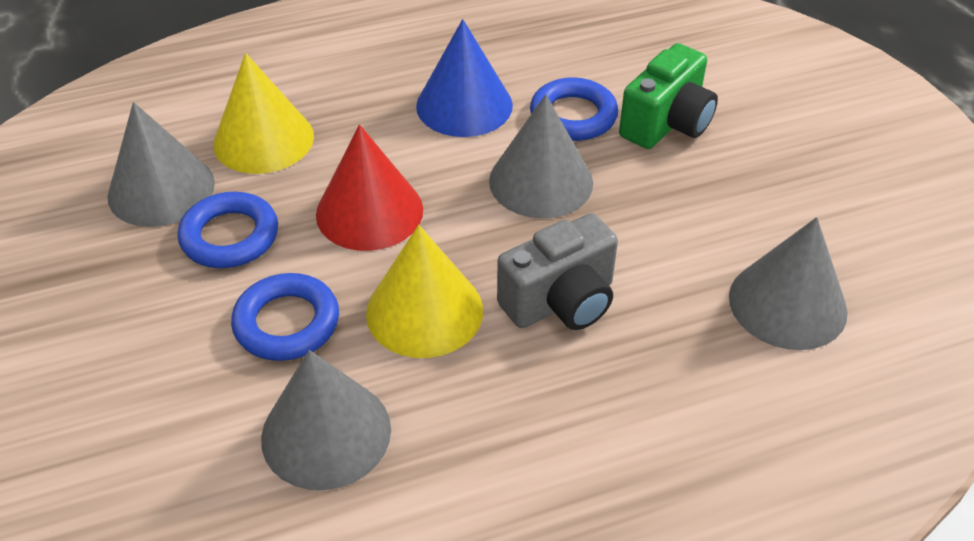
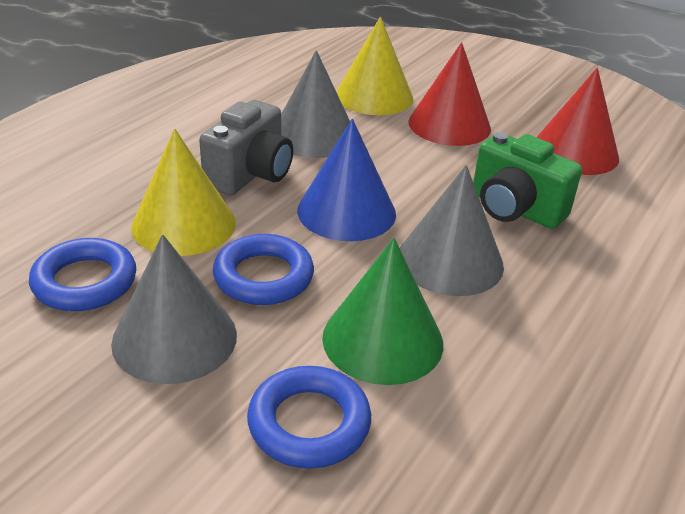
green cone: 0 -> 1
grey cone: 4 -> 3
red cone: 1 -> 2

